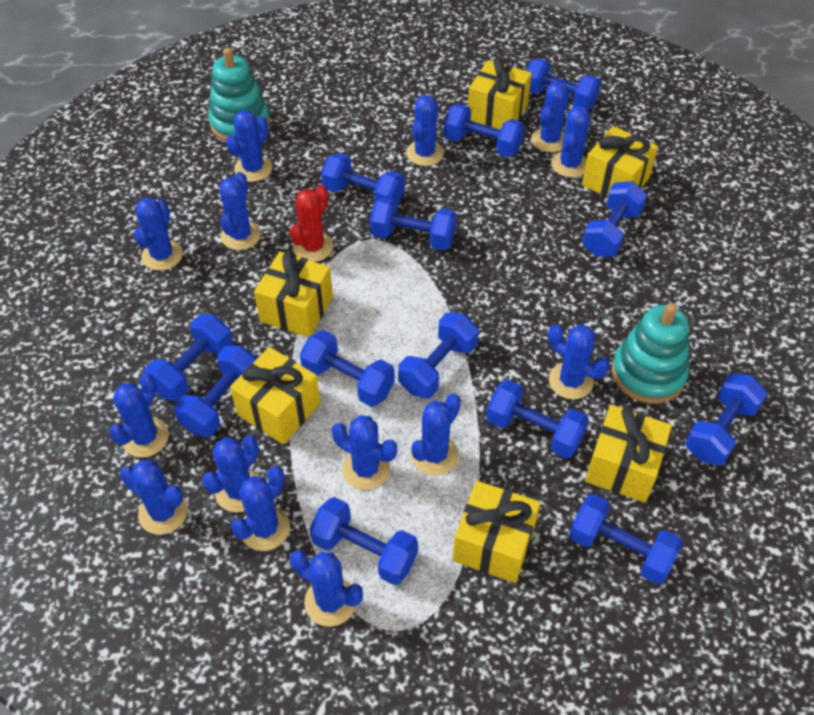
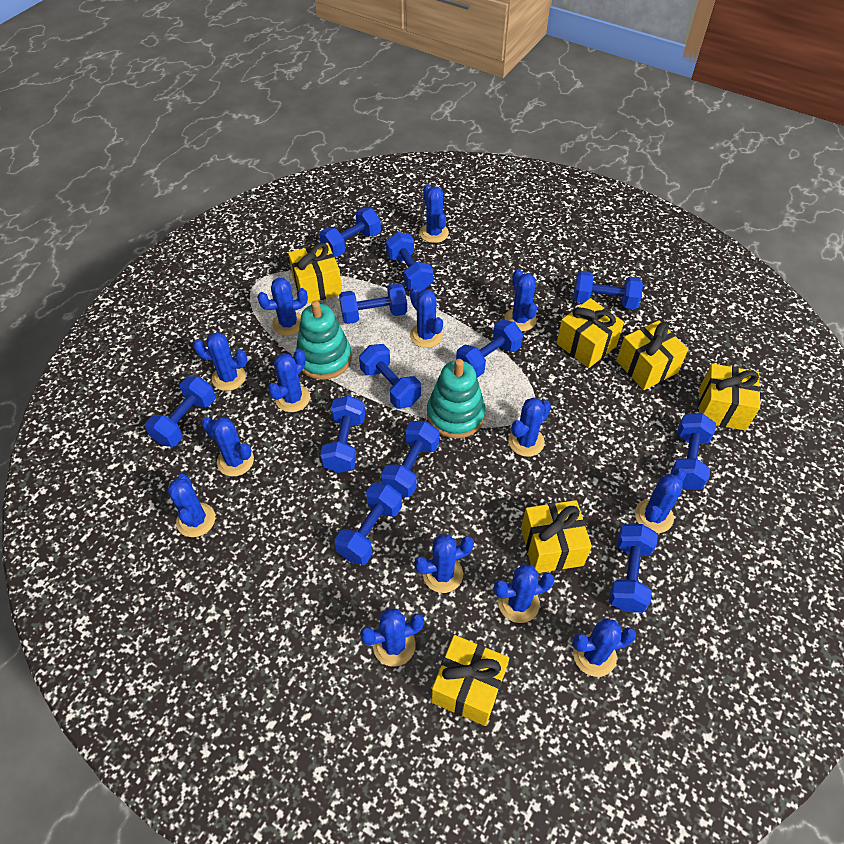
blue dumbbell: 13 -> 12
red cactus: 1 -> 0

